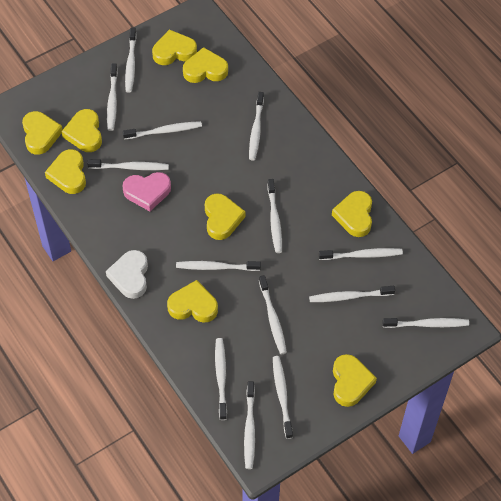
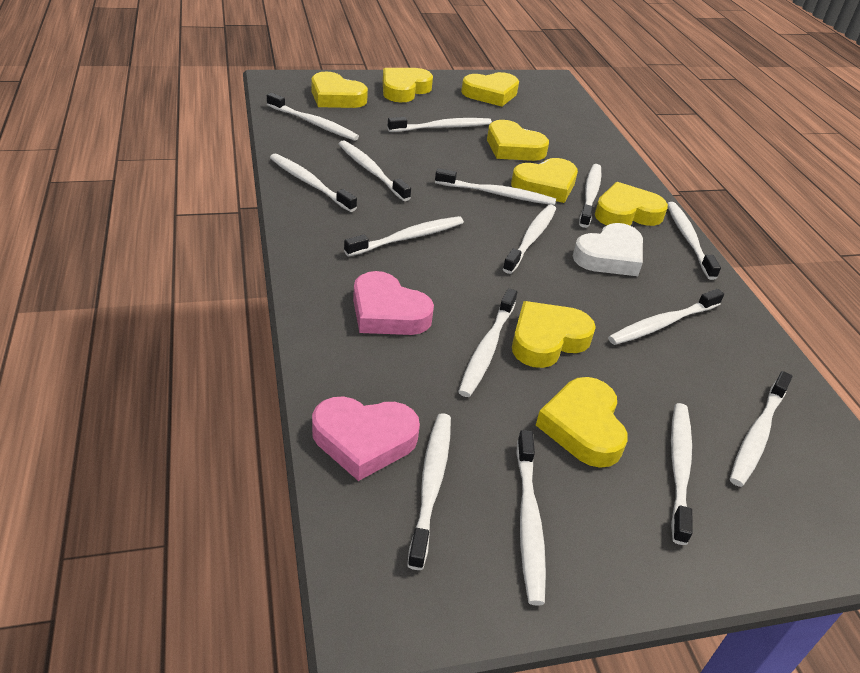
pink heart: 1 -> 2
white toothbrush: 14 -> 15
yellow heart: 9 -> 8

